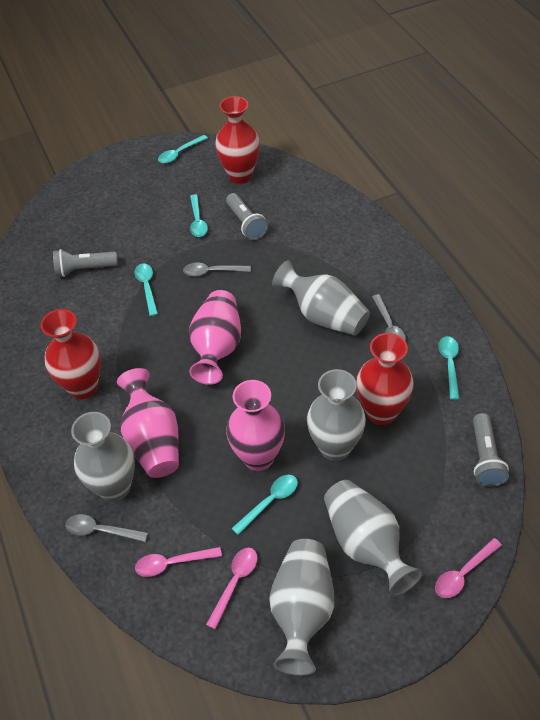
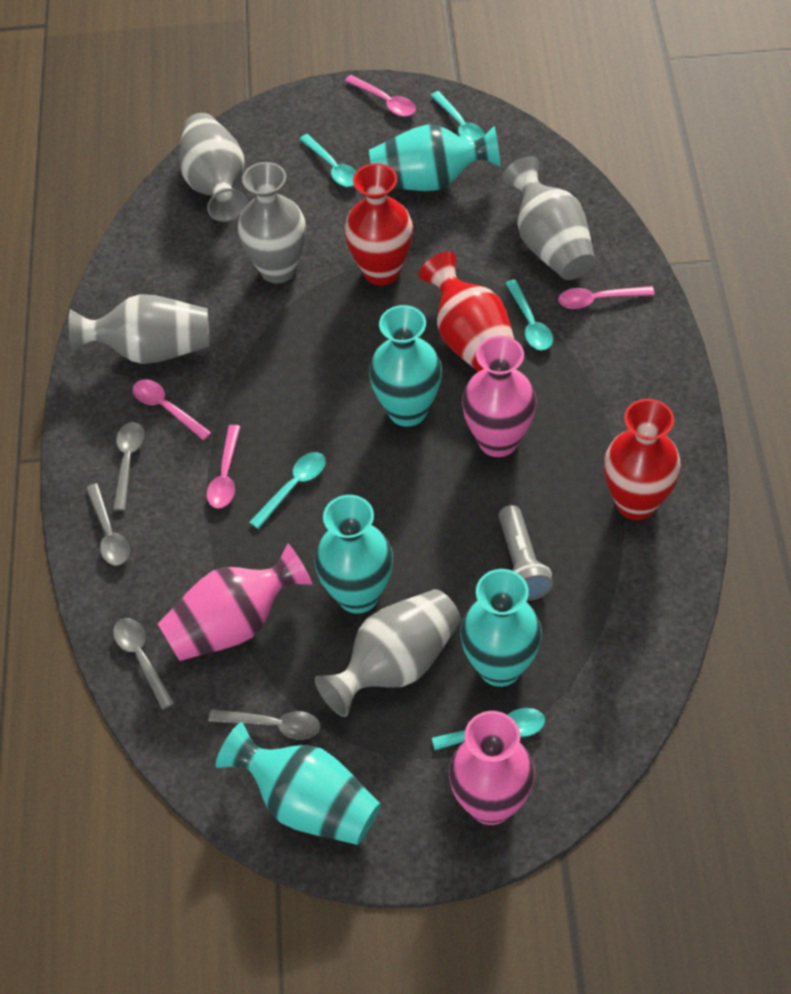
grey flashlight: 3 -> 1
grey spoon: 3 -> 4
pink spoon: 3 -> 4
turquoise vase: 0 -> 5

